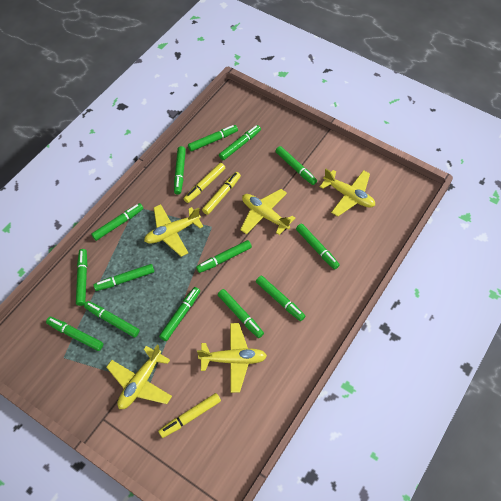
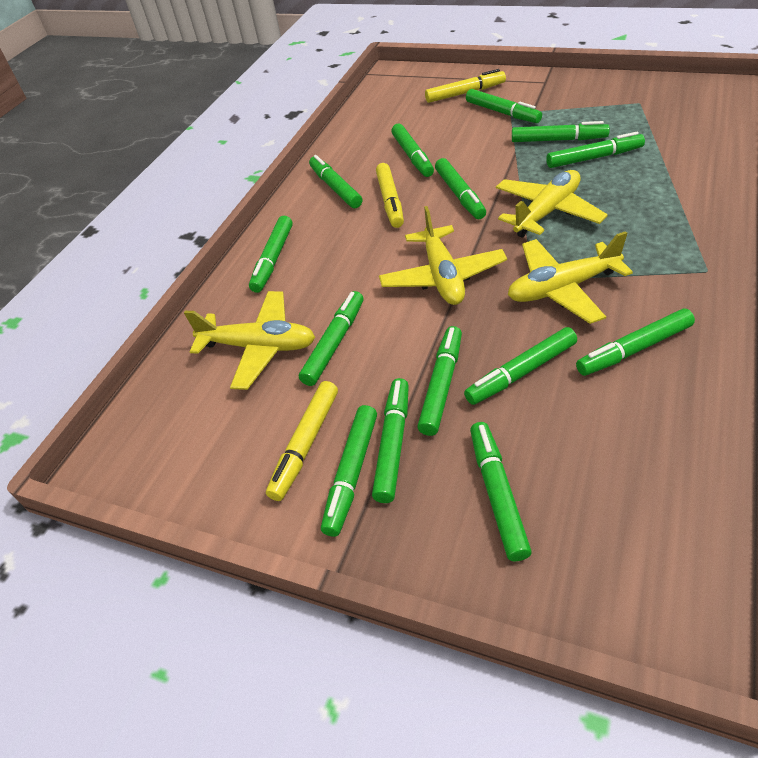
yellow plane: 5 -> 4

